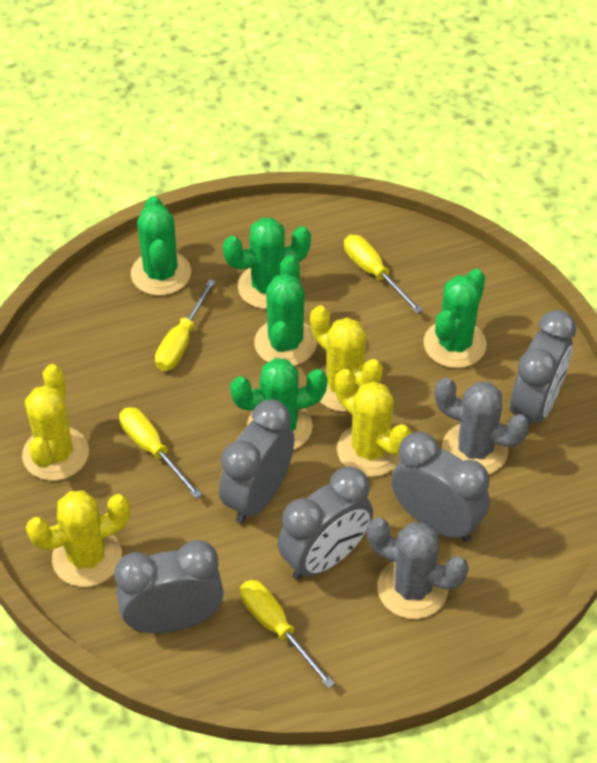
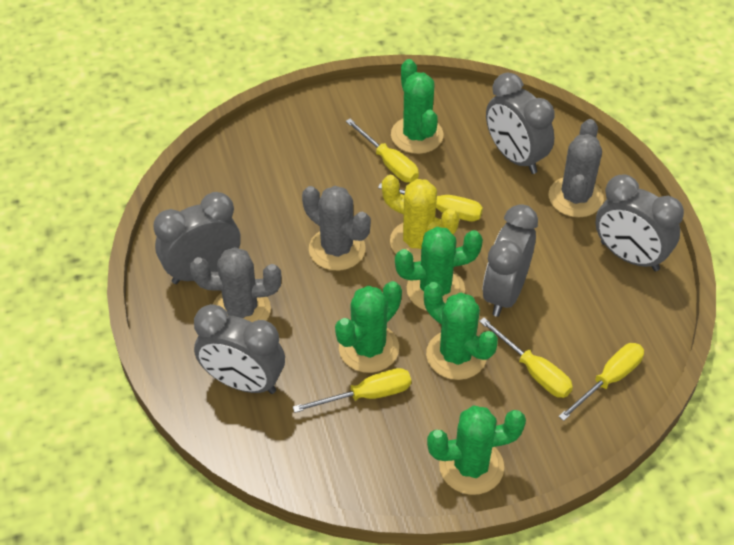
grey cactus: 2 -> 3
yellow cactus: 4 -> 1
yellow screwdriver: 4 -> 5

